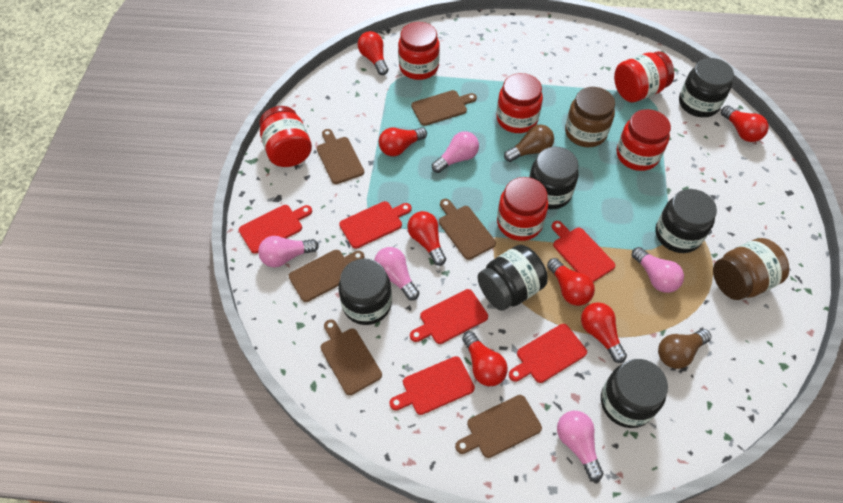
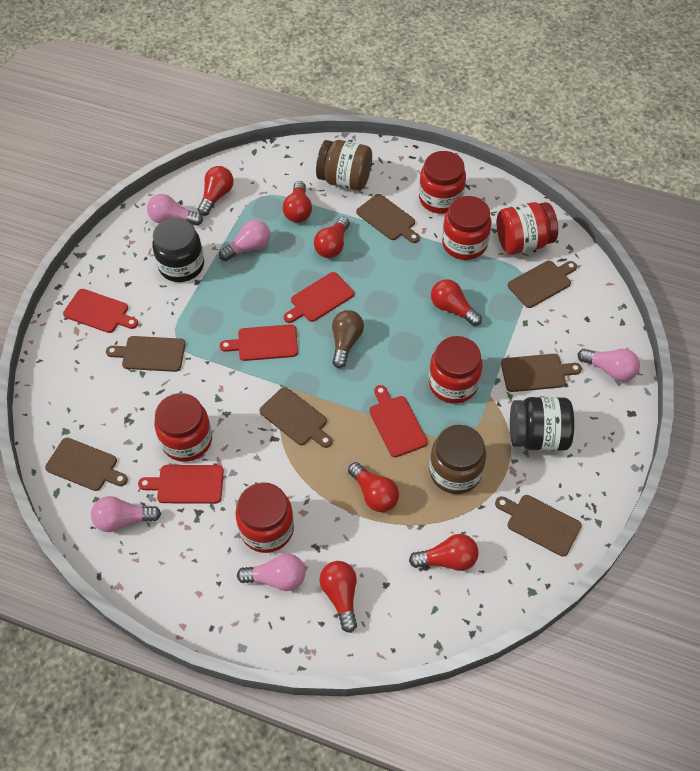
black jar: 6 -> 2
brown cutting board: 6 -> 7
brown light bulb: 2 -> 1
red cutting board: 6 -> 5

